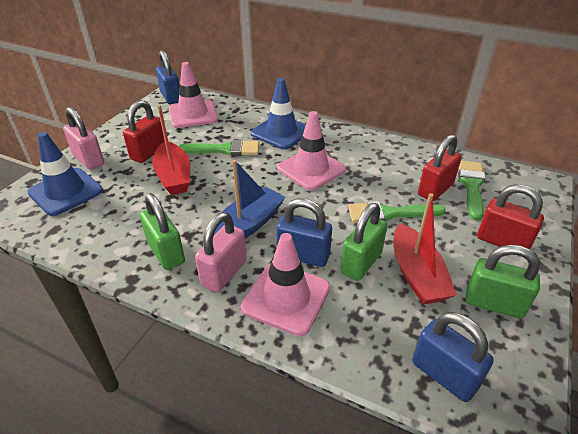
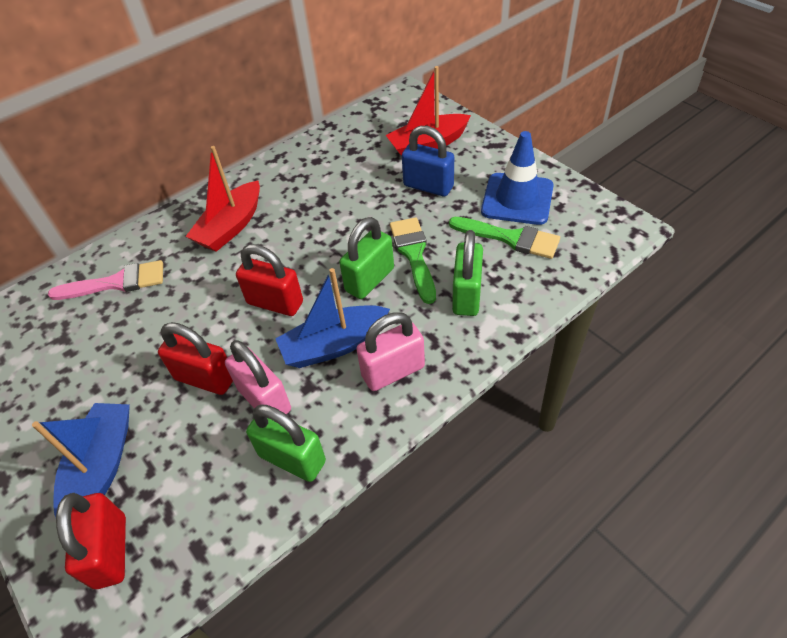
blue boat: 1 -> 2
blue padlock: 3 -> 1
blue traffic cone: 2 -> 1
green brush: 3 -> 2
pink brush: 0 -> 1
pink traffic cone: 3 -> 0

